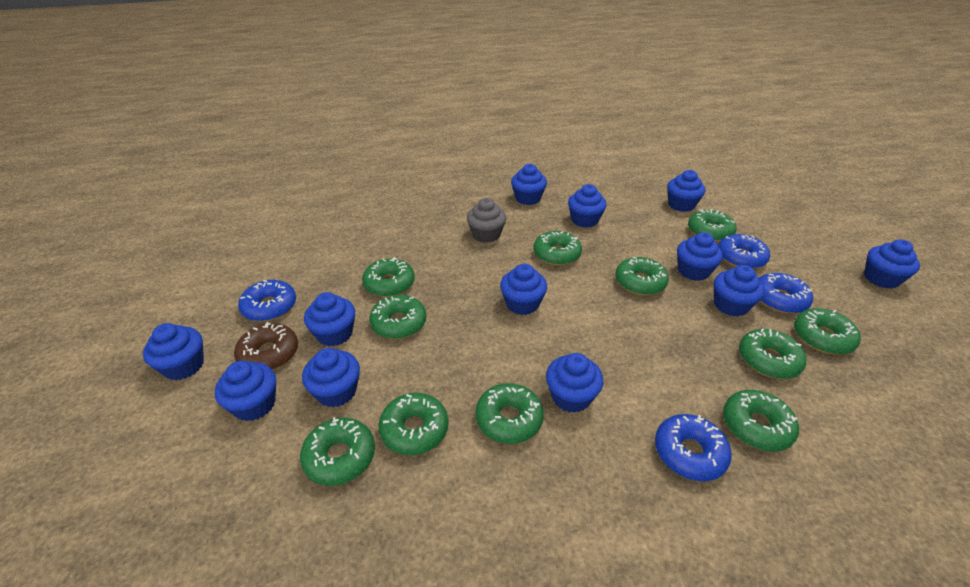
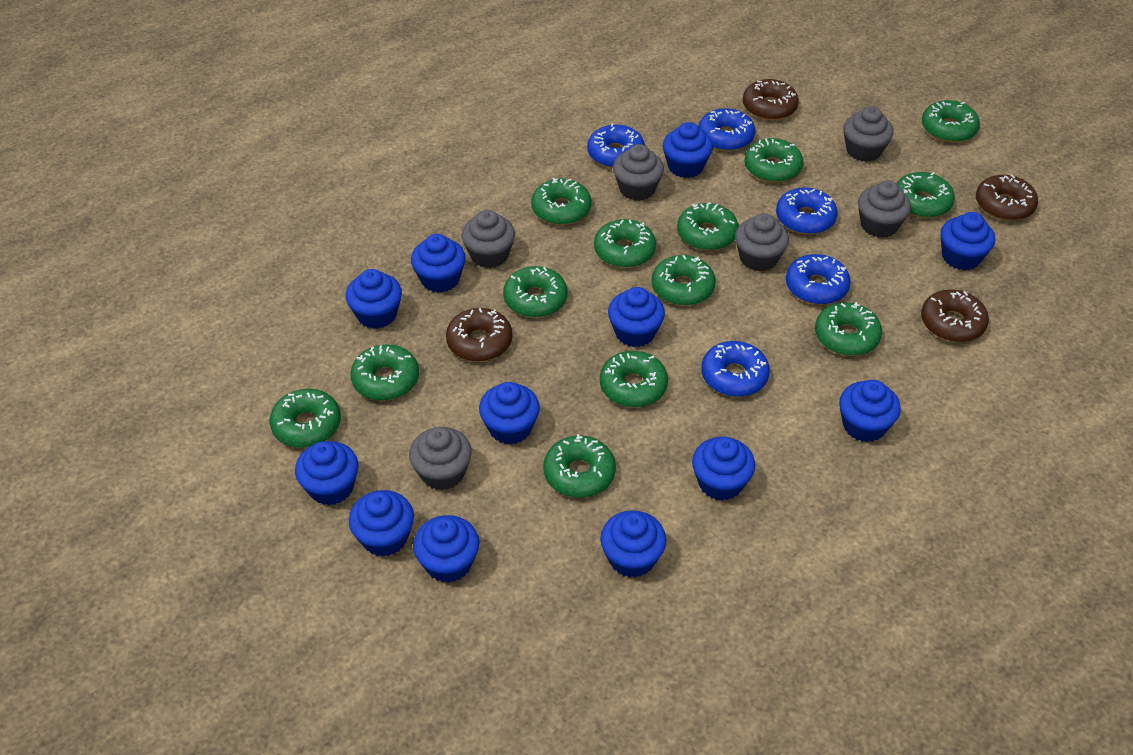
blue donut: 4 -> 5
brown donut: 1 -> 4
green donut: 11 -> 13
grey cupcake: 1 -> 6

